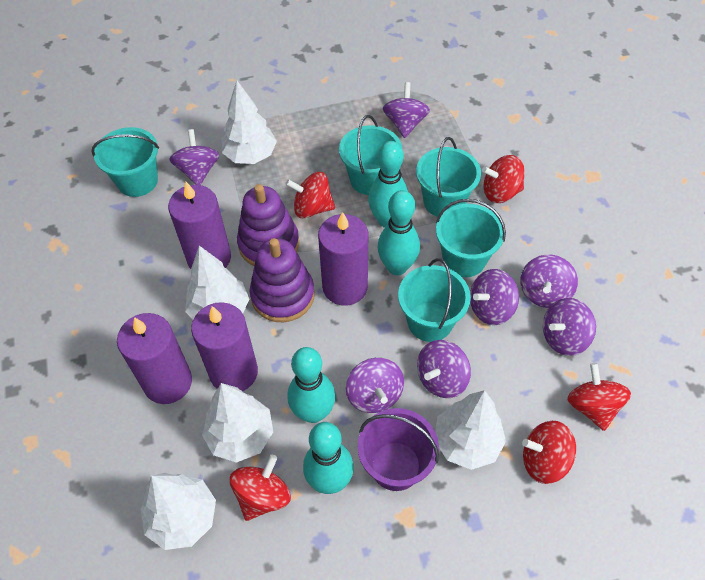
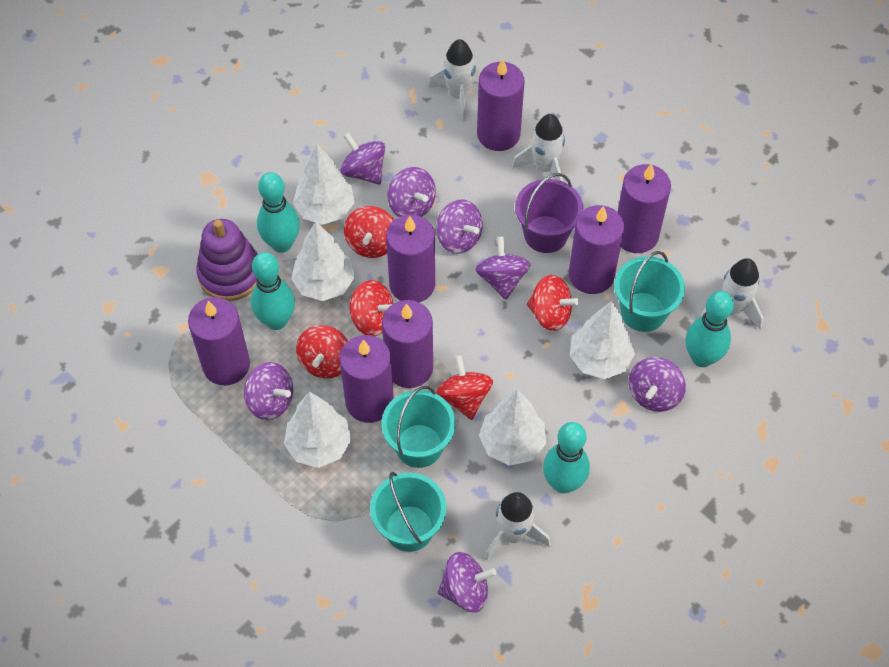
purple candle: 4 -> 7
purple stacking toy: 2 -> 1
turquoise bucket: 5 -> 3
white rocket: 0 -> 4

